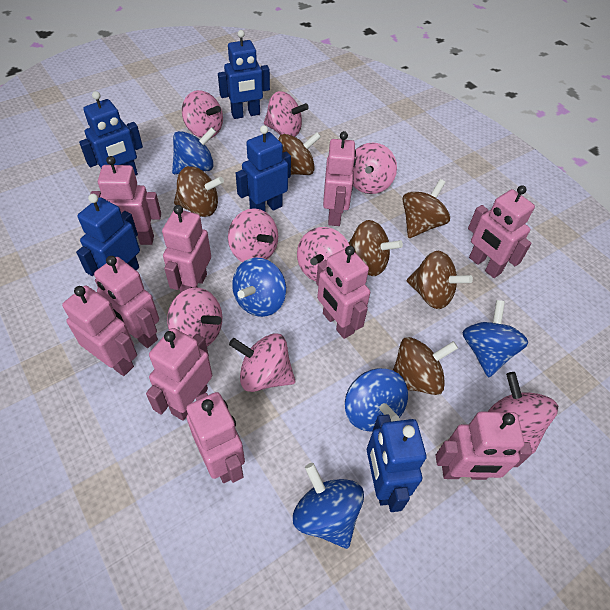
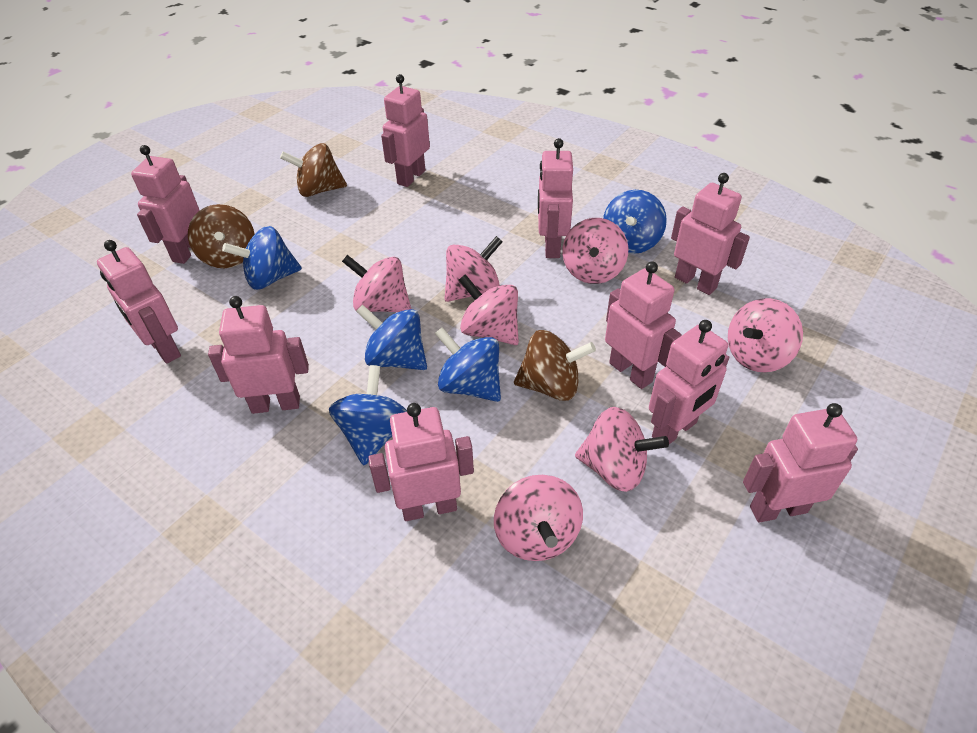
blue robot: 5 -> 0
brown spinning top: 6 -> 3
pink spinning top: 8 -> 7

